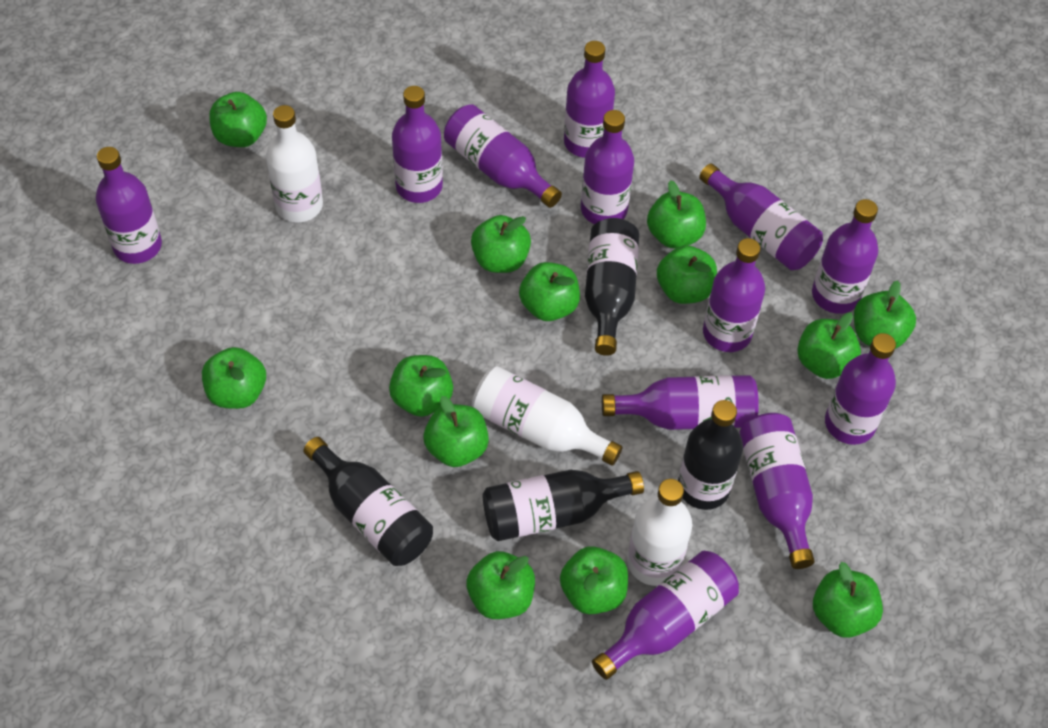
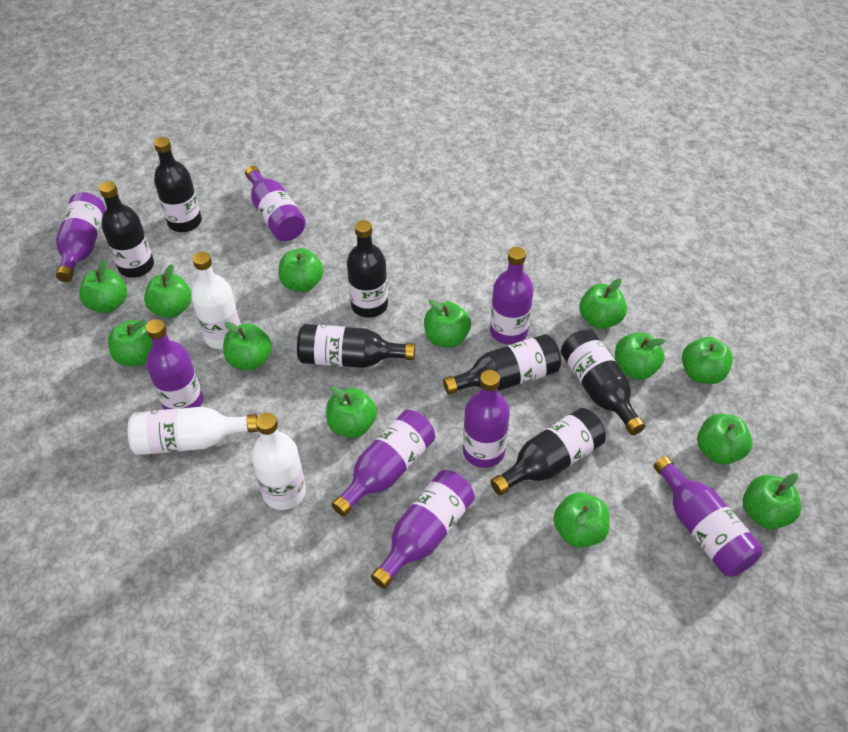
black bottle: 4 -> 7
purple bottle: 12 -> 8

